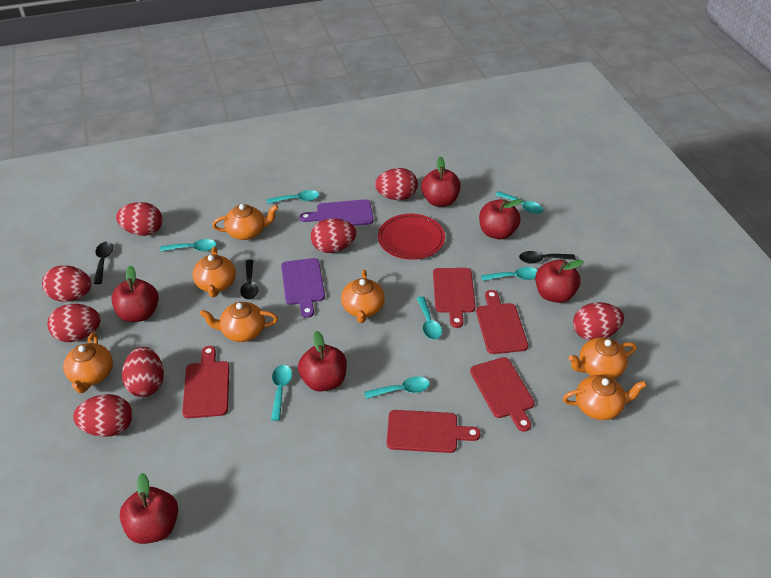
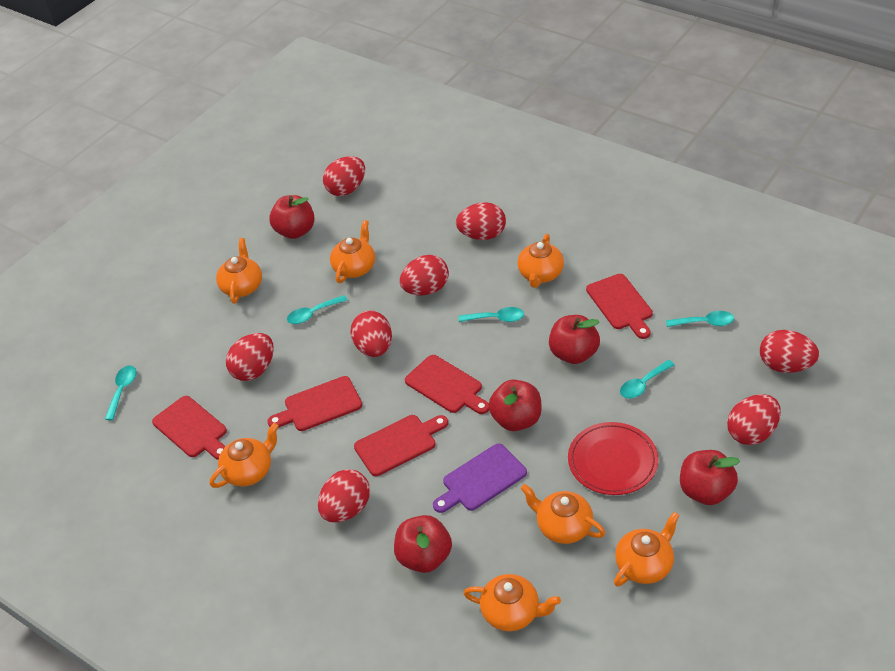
black spoon: 3 -> 0
purple cutting board: 2 -> 1
red apple: 6 -> 5
turquoise spoon: 7 -> 5

